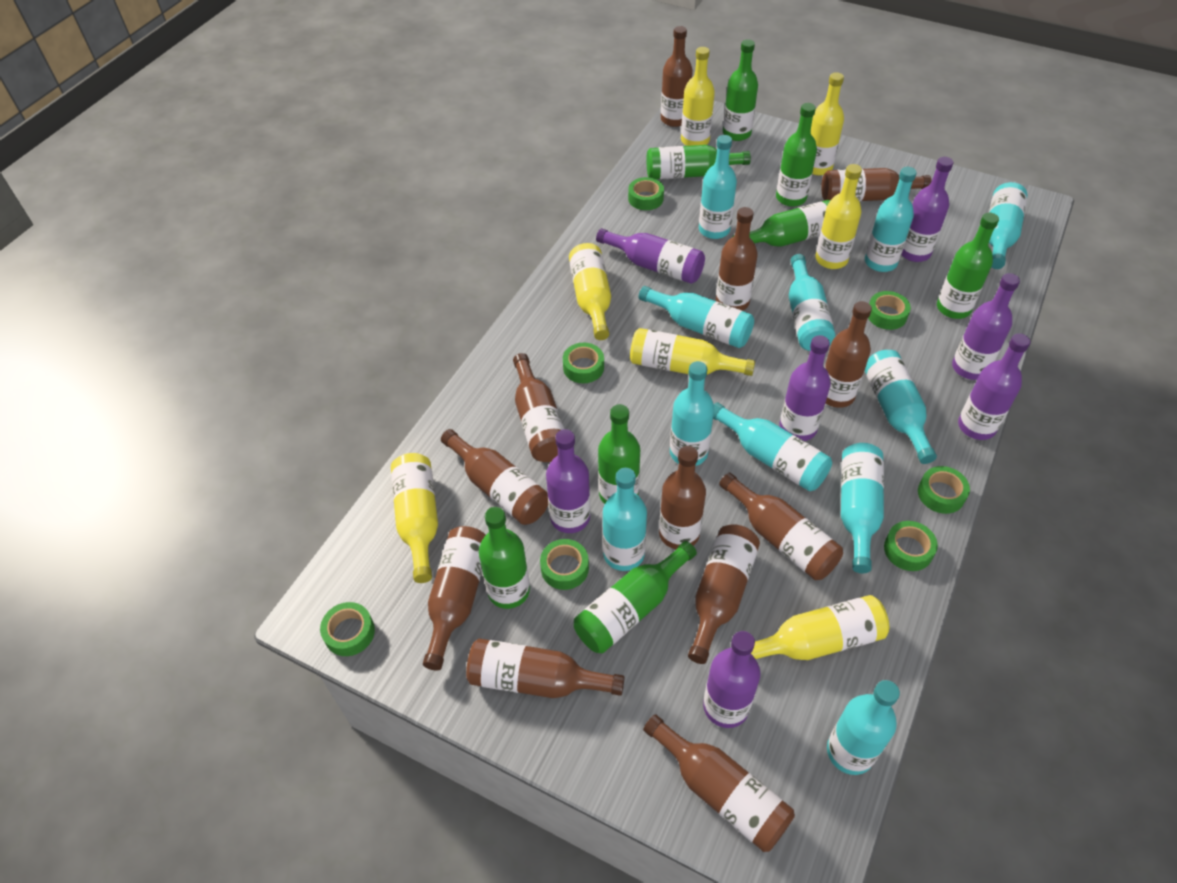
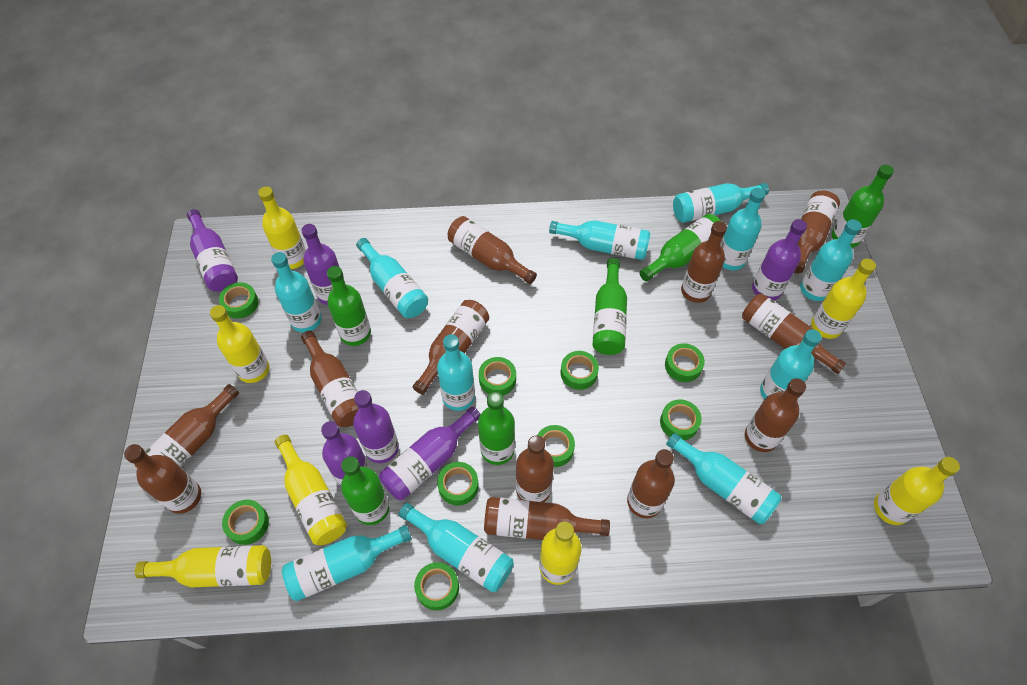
green bottle: 8 -> 6
green tape: 7 -> 9
purple bottle: 7 -> 6

